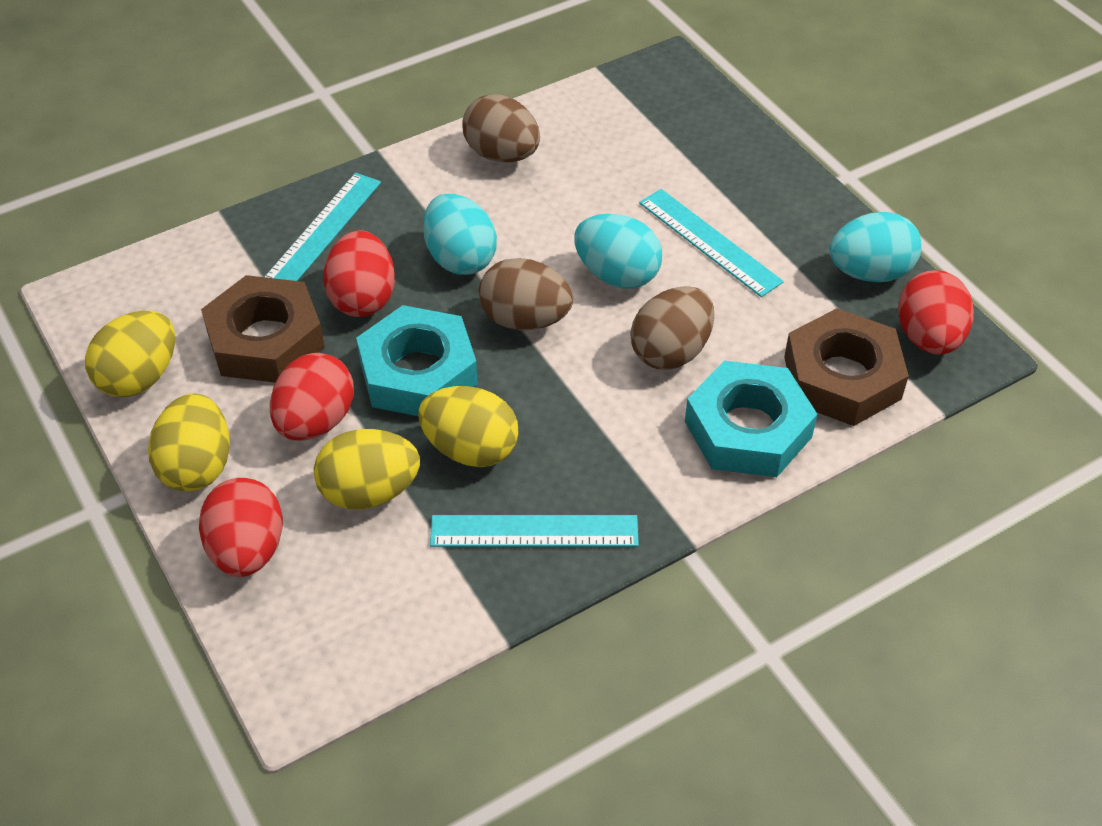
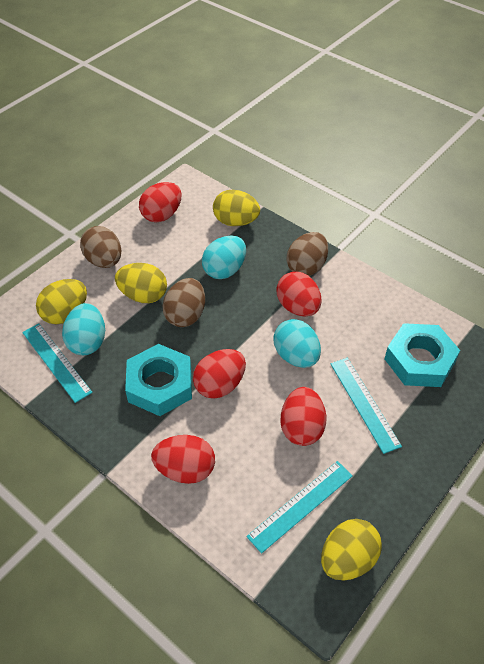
brown nut: 2 -> 0
red egg: 4 -> 5

